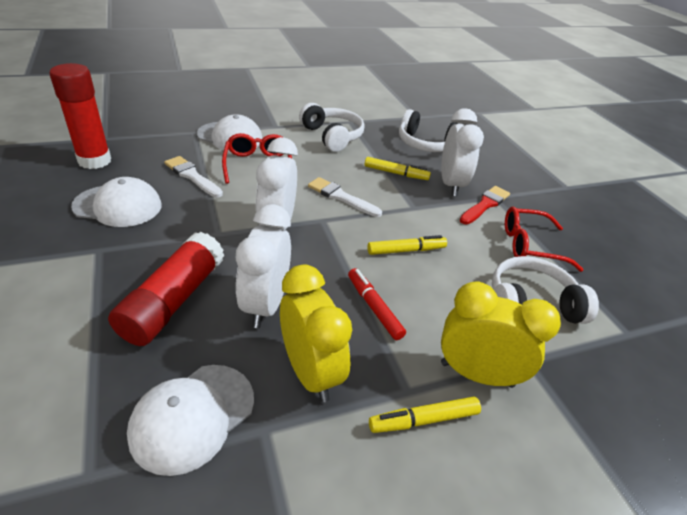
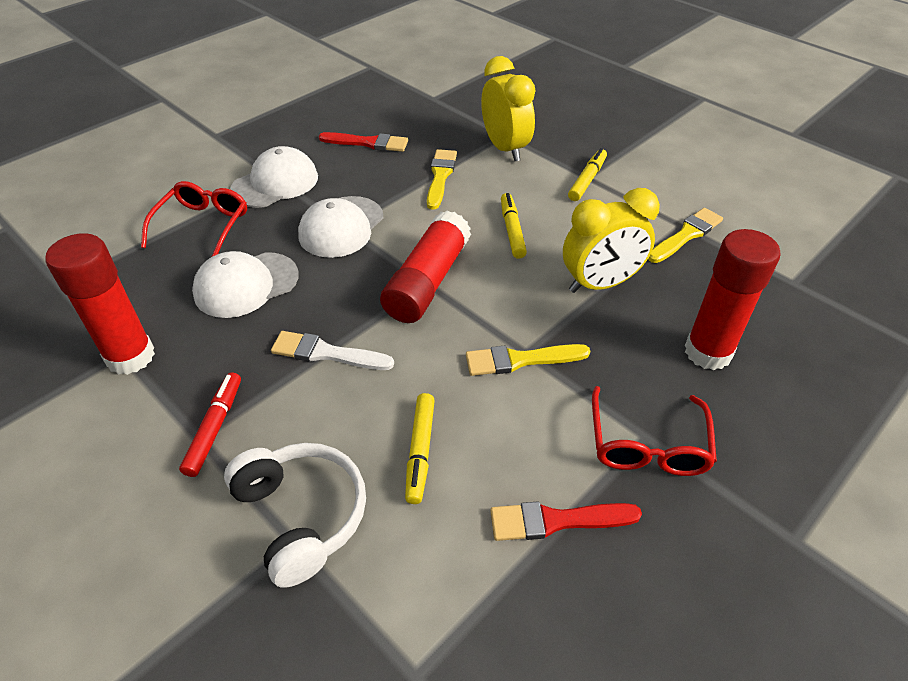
red brush: 1 -> 2
red glue stick: 2 -> 3
white brush: 2 -> 1
white clock: 3 -> 0
white headphones: 3 -> 1
yellow brush: 0 -> 3

